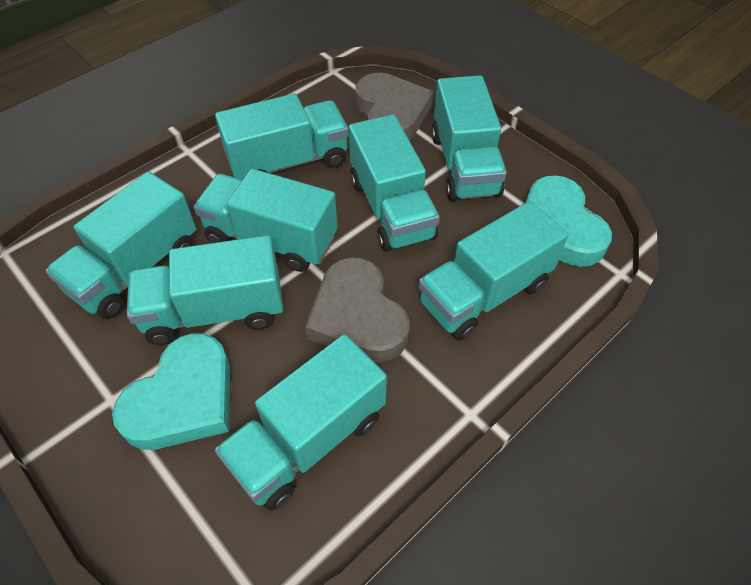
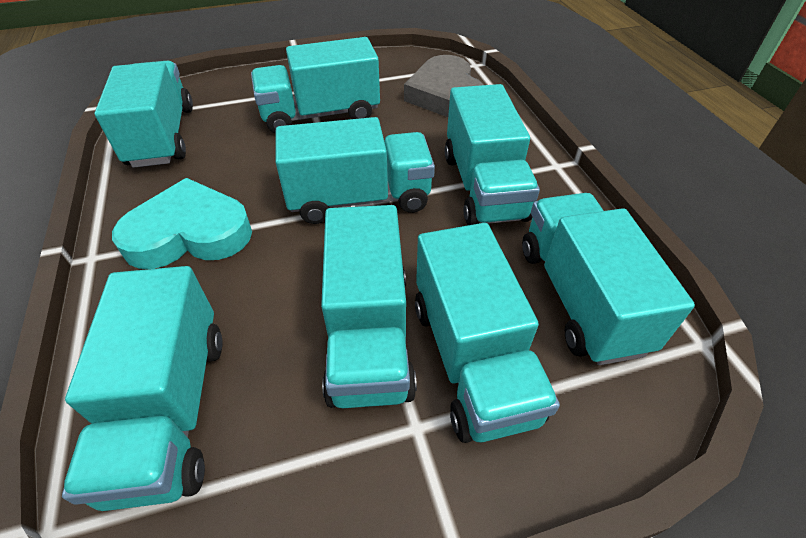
grey heart: 2 -> 1
turquoise heart: 2 -> 1

